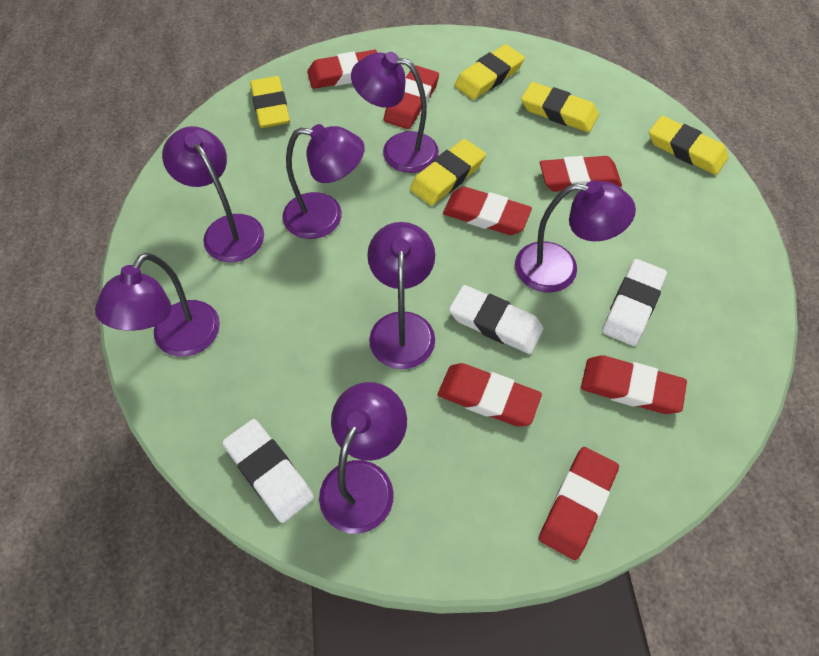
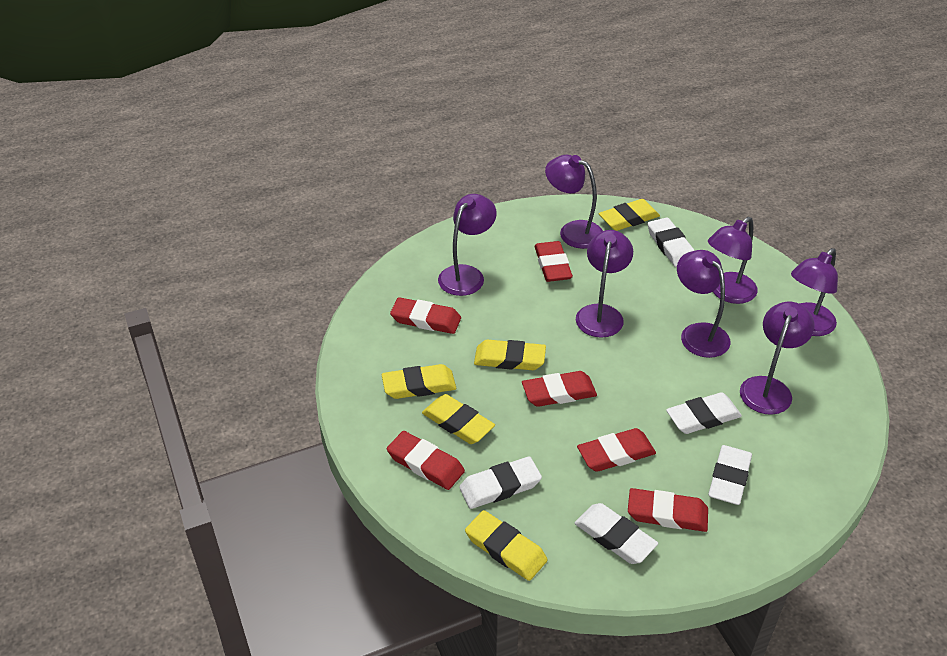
red eraser: 7 -> 6
white eraser: 3 -> 5

